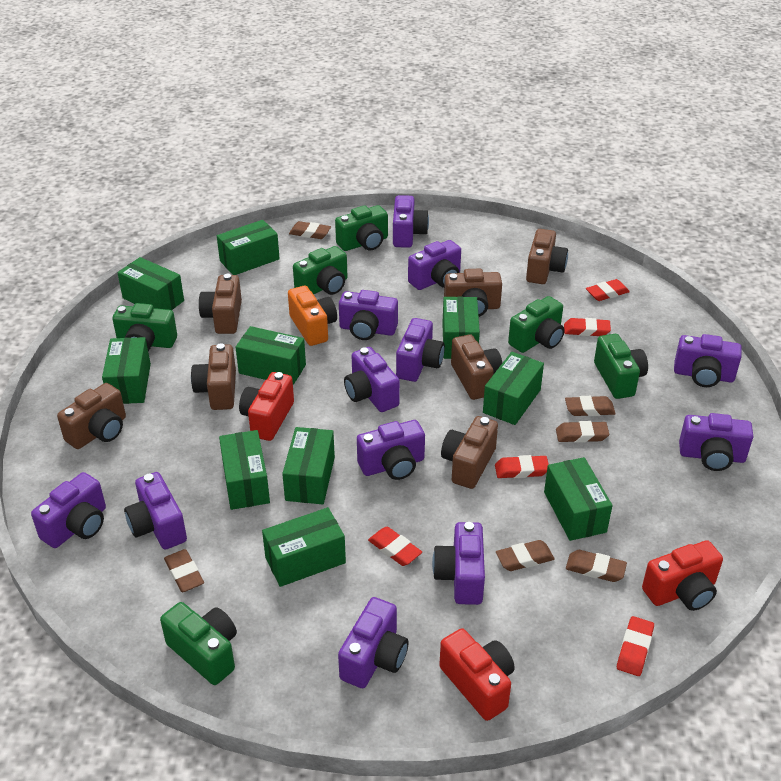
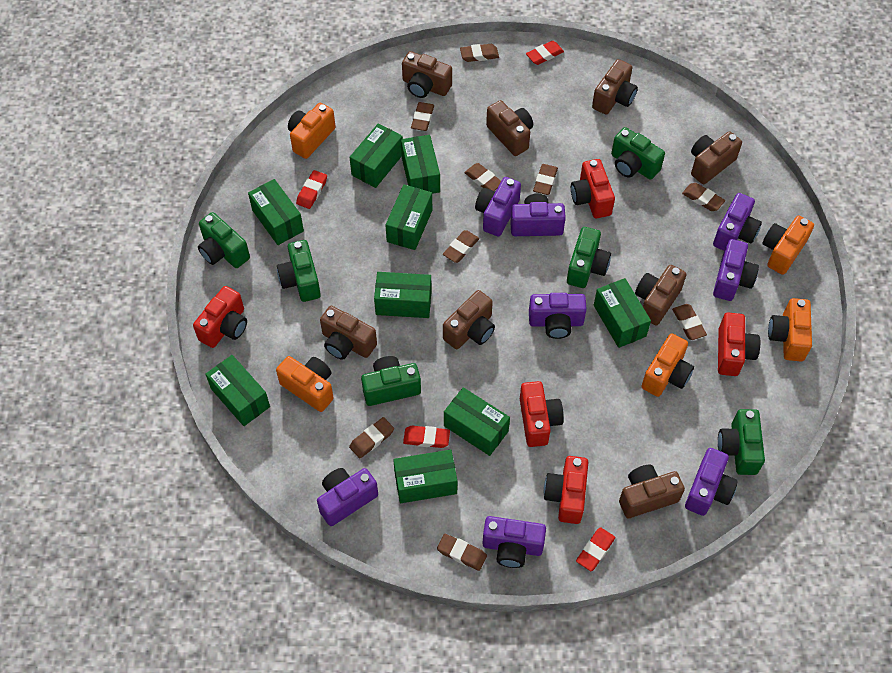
brown camera: 7 -> 8
brown eraser: 6 -> 9
green box: 10 -> 9
orange camera: 1 -> 5
purple camera: 12 -> 8
red camera: 3 -> 5
red eraser: 5 -> 4

